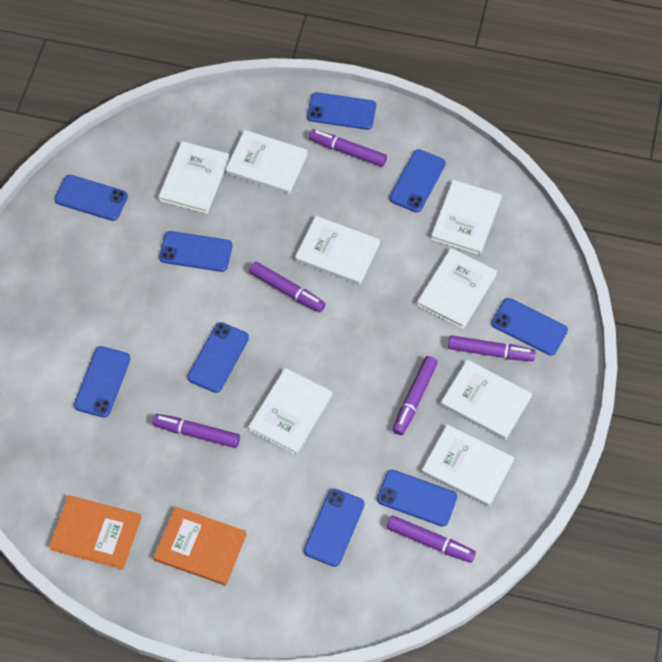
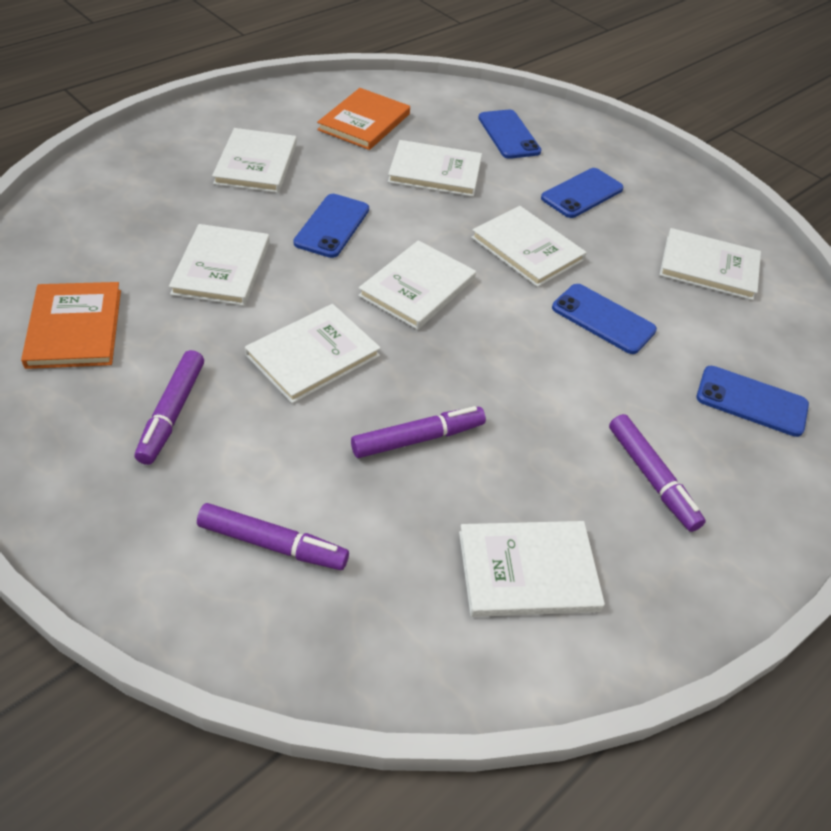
blue phone: 9 -> 5
purple marker: 6 -> 4

